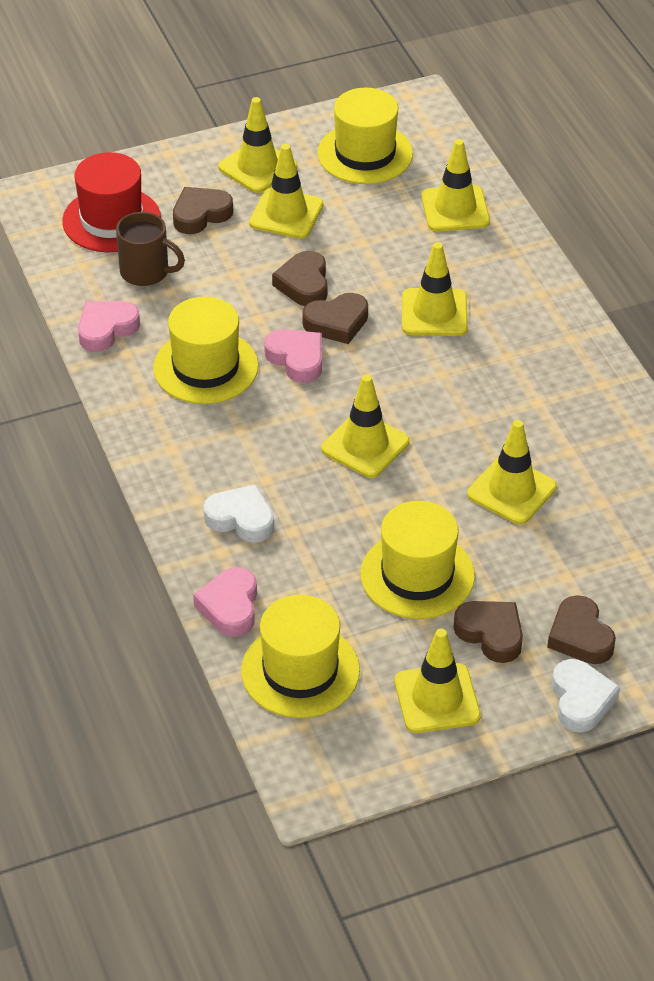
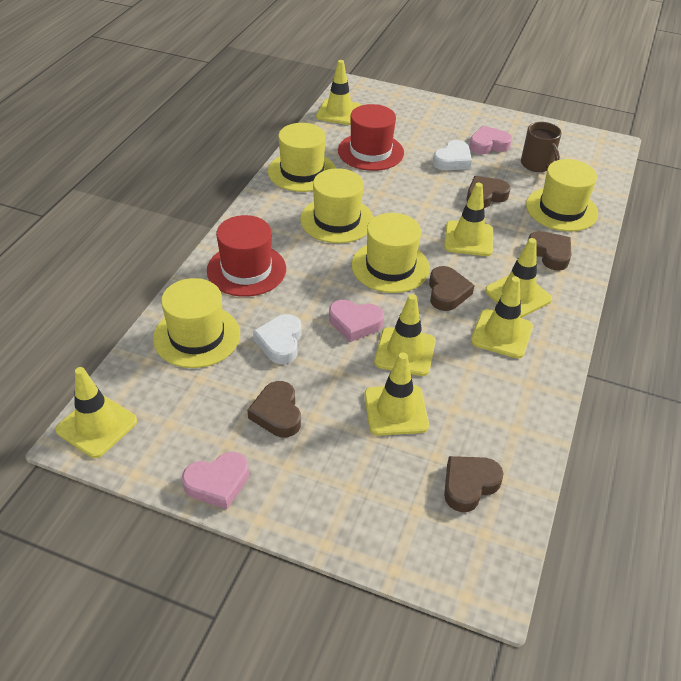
red hat: 1 -> 2
yellow hat: 4 -> 5

